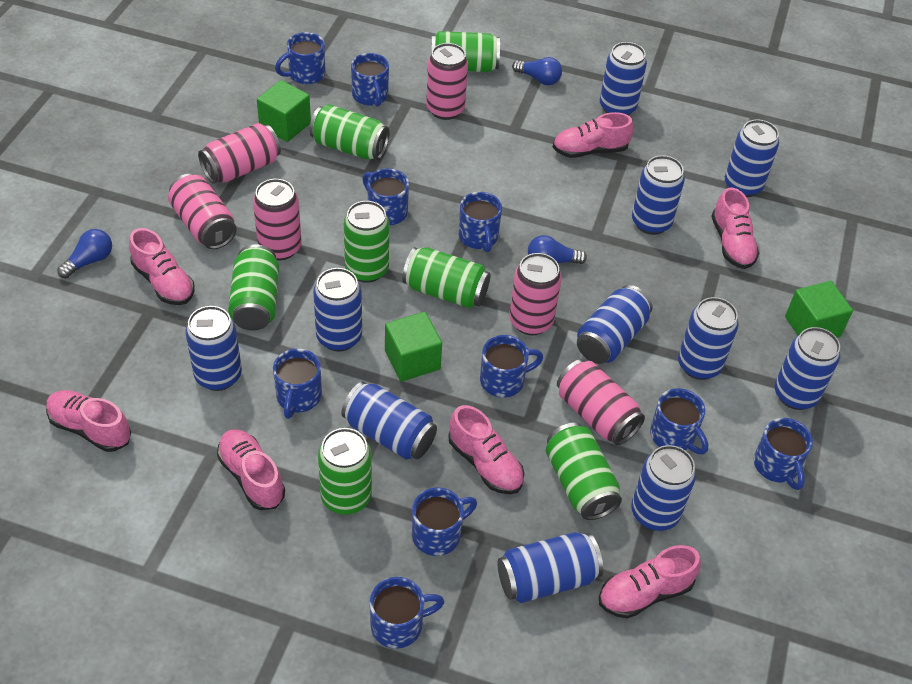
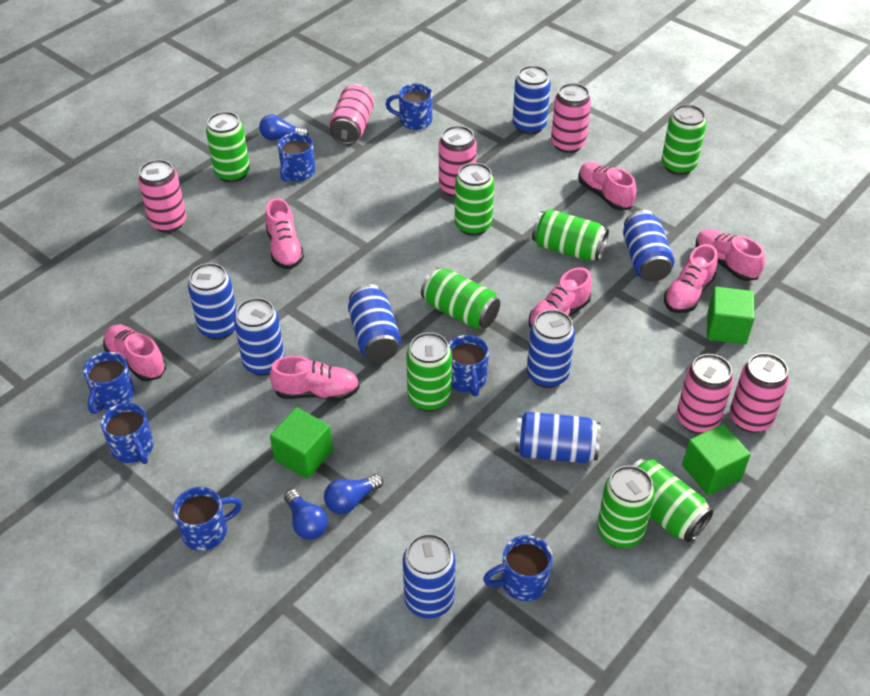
blue can: 11 -> 8
blue mug: 10 -> 7
green can: 7 -> 8

